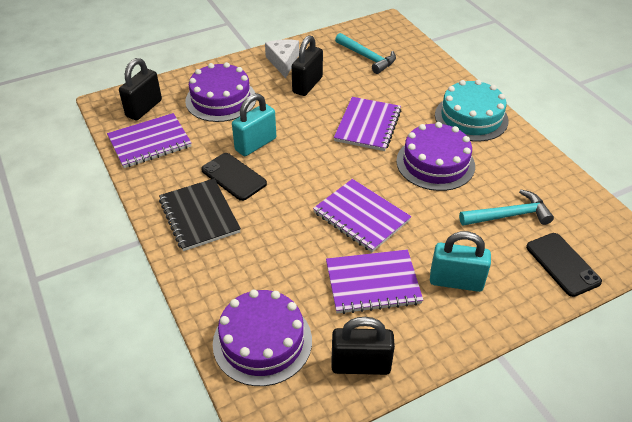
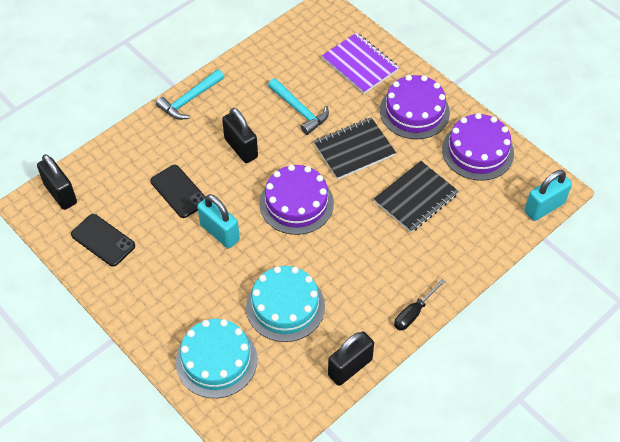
black notebook: 1 -> 2
black screwdriver: 0 -> 1
purple notebook: 4 -> 1
turquoise cake: 1 -> 2
white cheese: 1 -> 0

